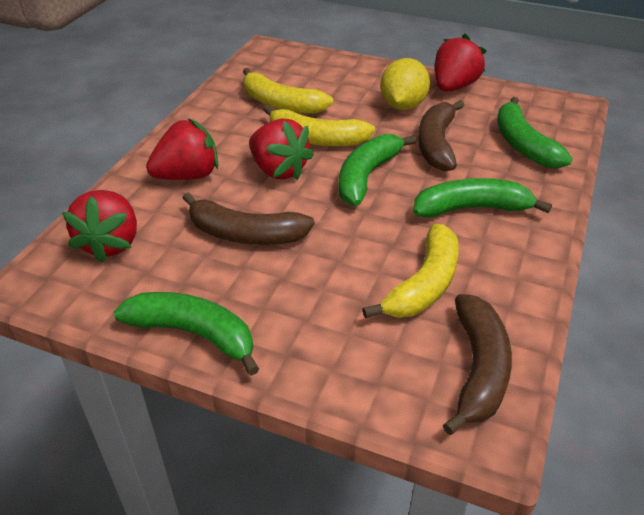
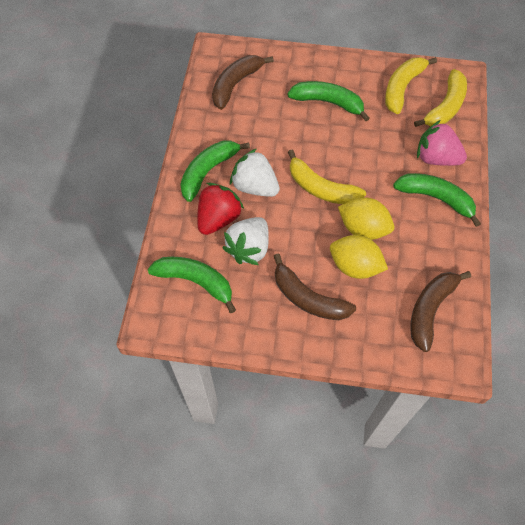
pink strawberry: 0 -> 1
red strawberry: 4 -> 1
white strawberry: 0 -> 2
yellow lemon: 1 -> 2

